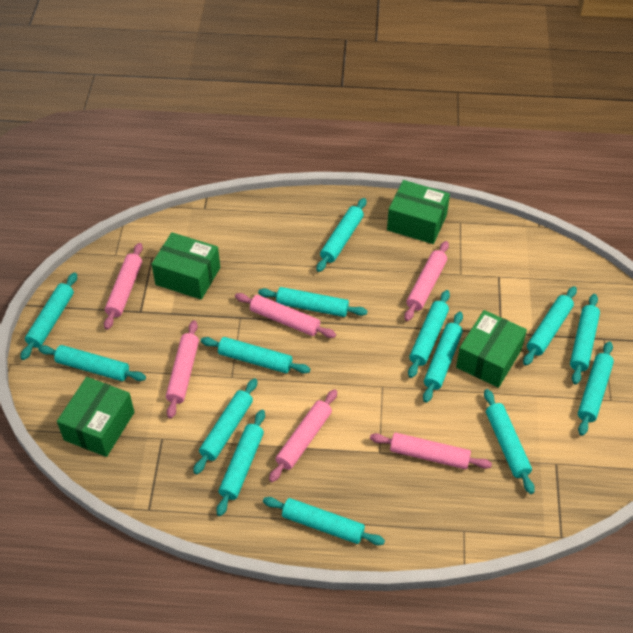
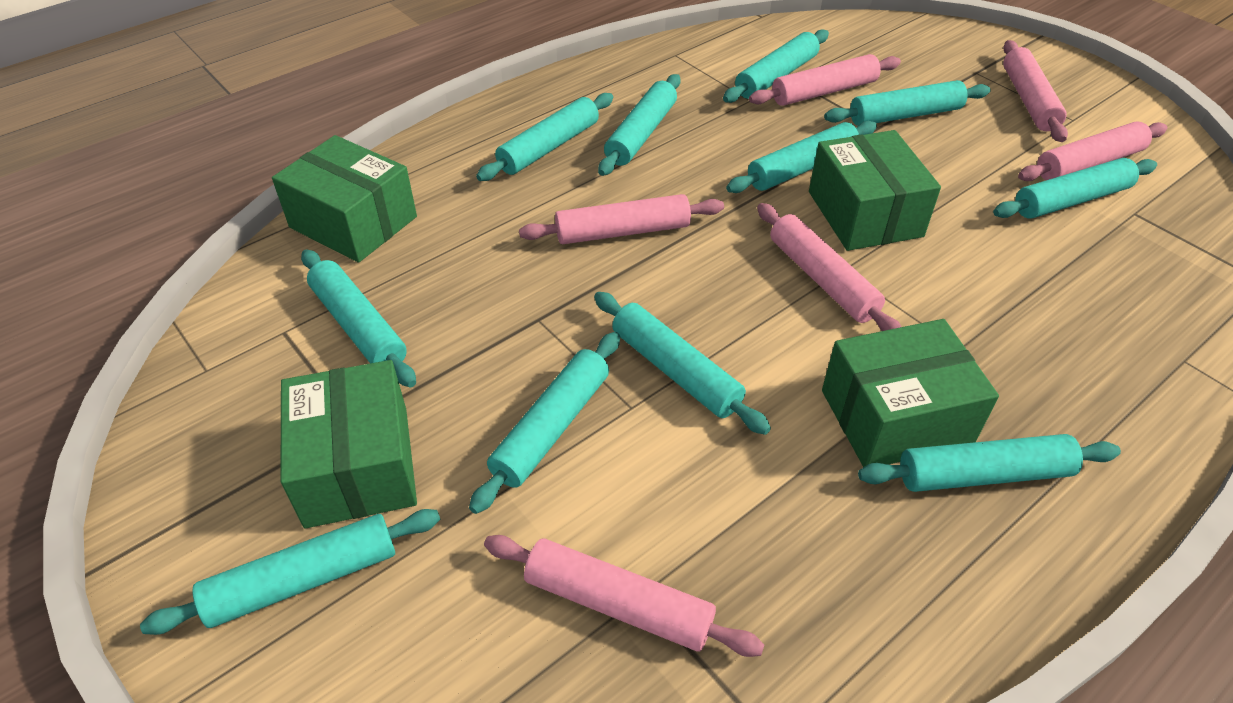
turquoise rolling pin: 14 -> 11

